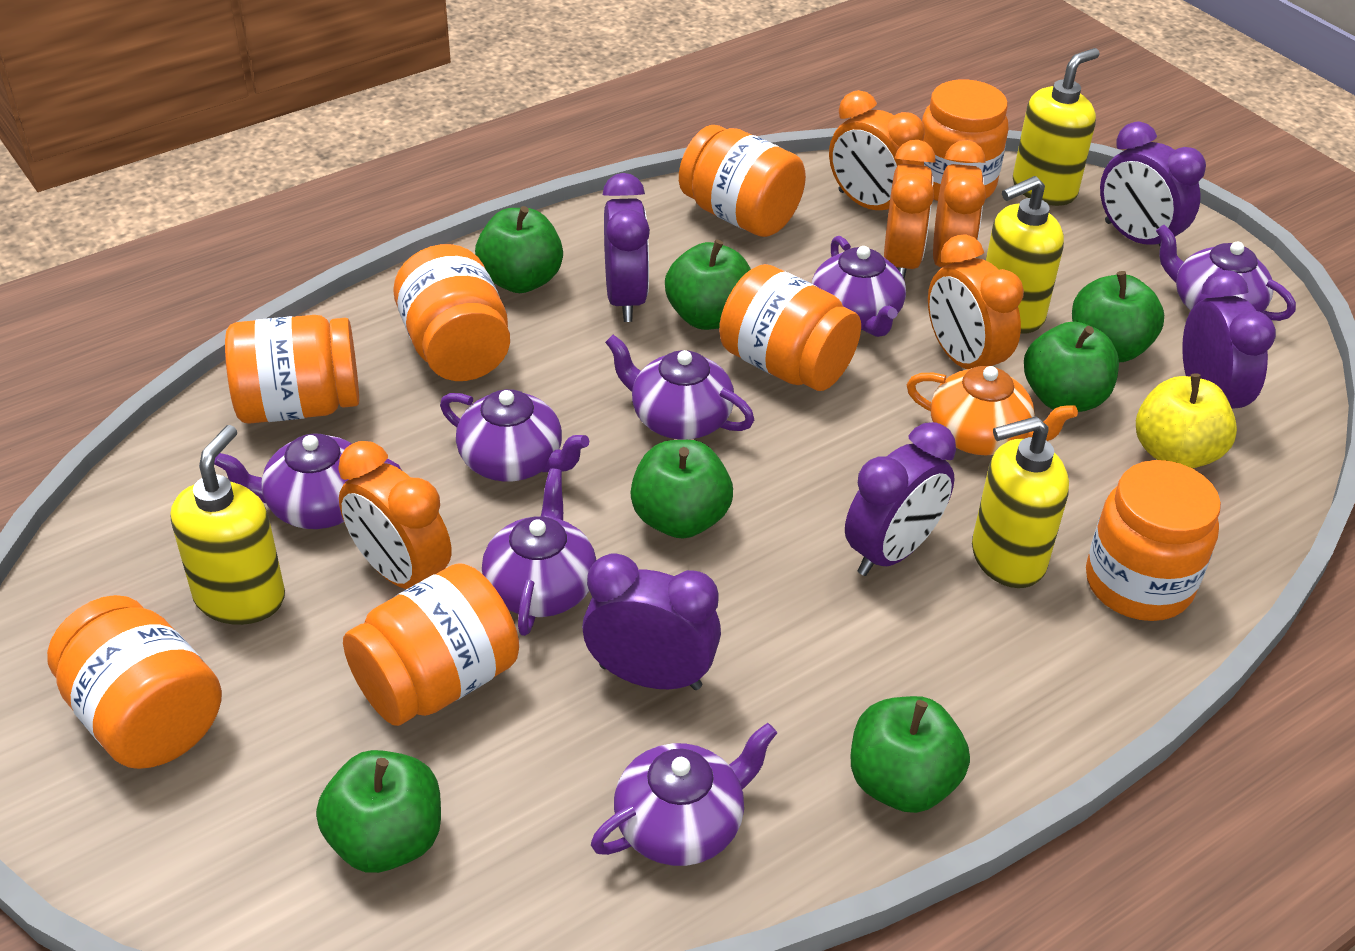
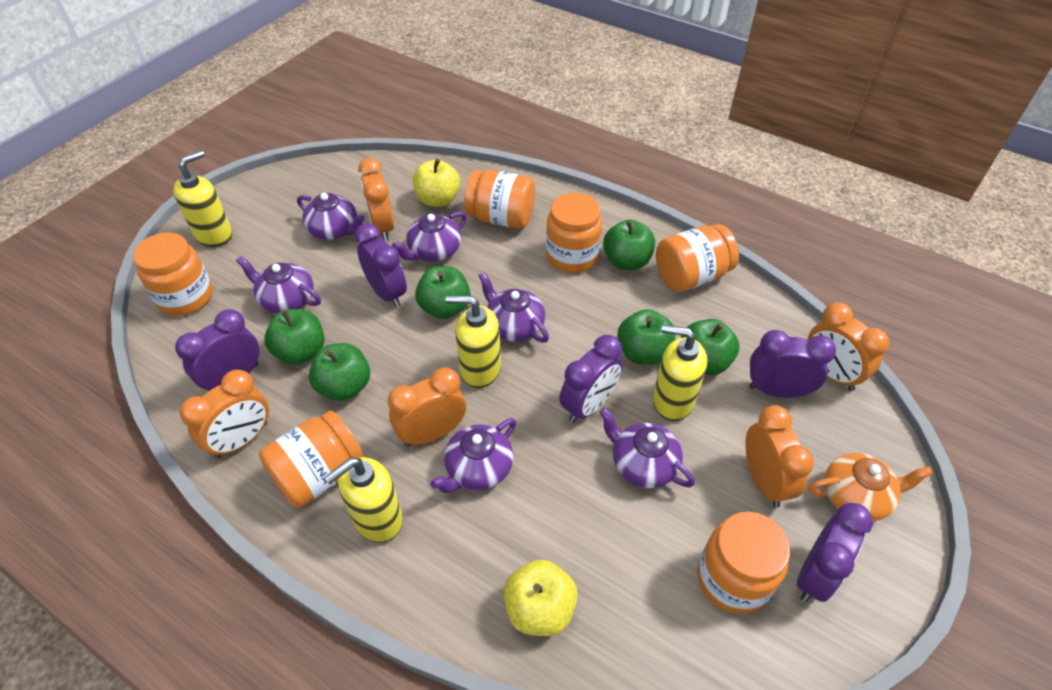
green apple: 7 -> 6
orange jar: 8 -> 6
purple teapot: 7 -> 6
yellow apple: 1 -> 2

